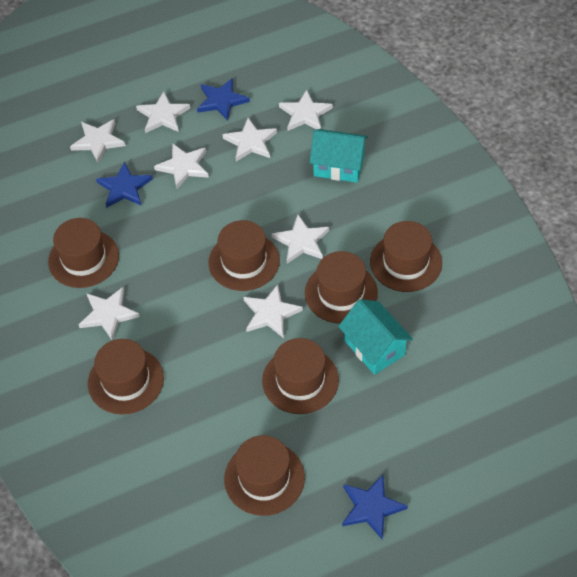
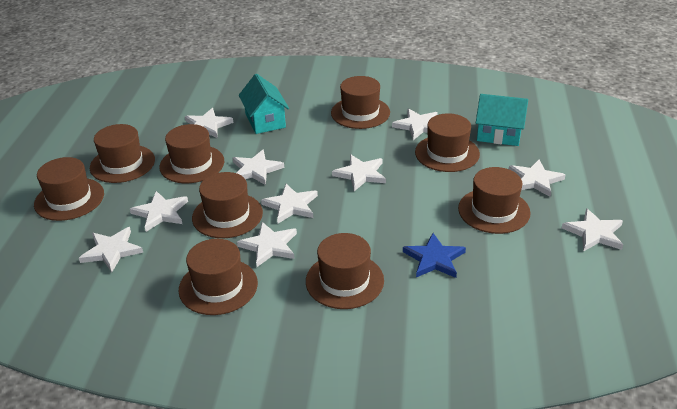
blue star: 3 -> 1
brown hat: 7 -> 9
white star: 8 -> 10

